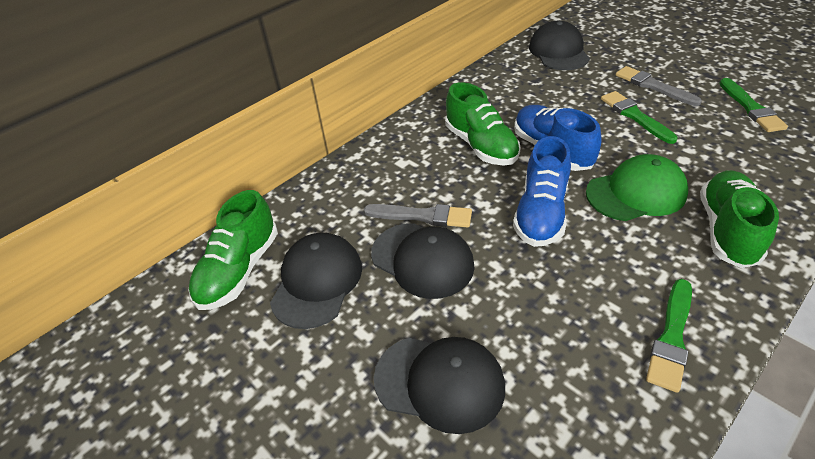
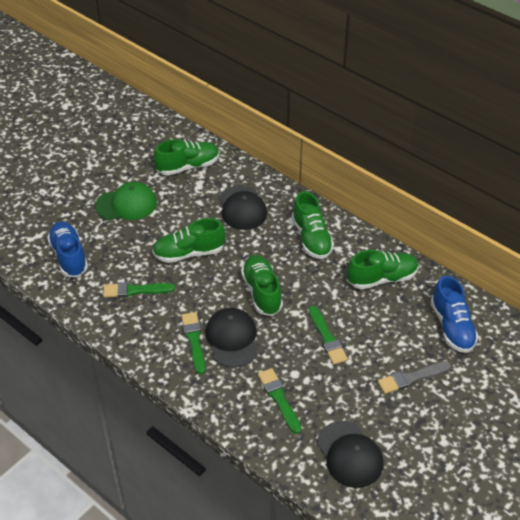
black cap: 4 -> 3
green brush: 3 -> 4
green shoe: 3 -> 5
grey brush: 2 -> 1

